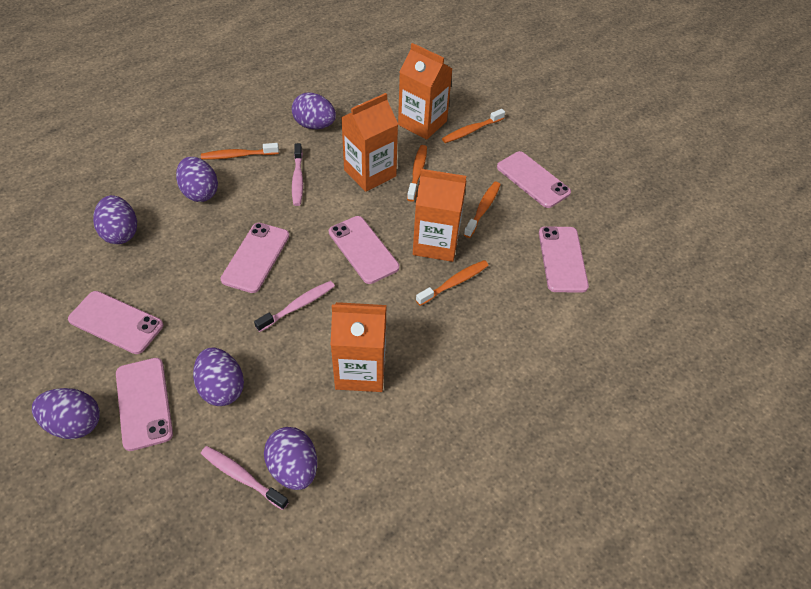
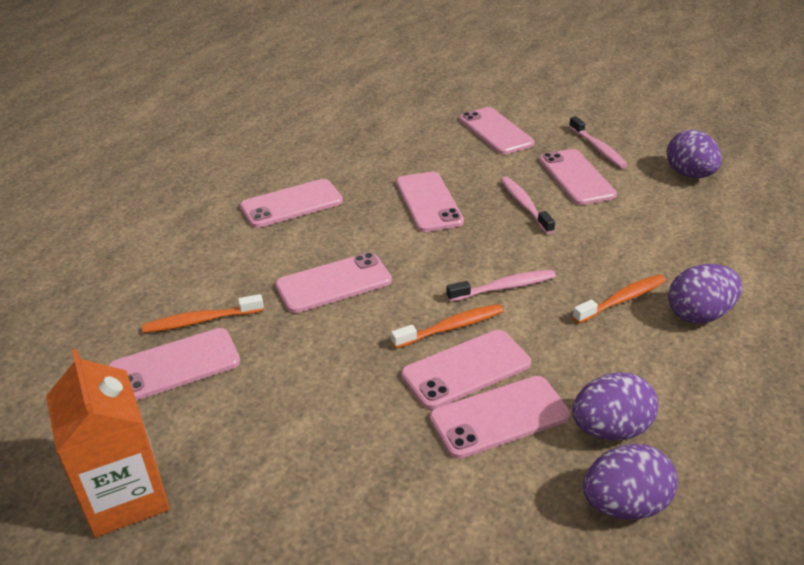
orange carton: 4 -> 1
orange toothbrush: 5 -> 3
pink phone: 6 -> 8
purple egg: 6 -> 4

